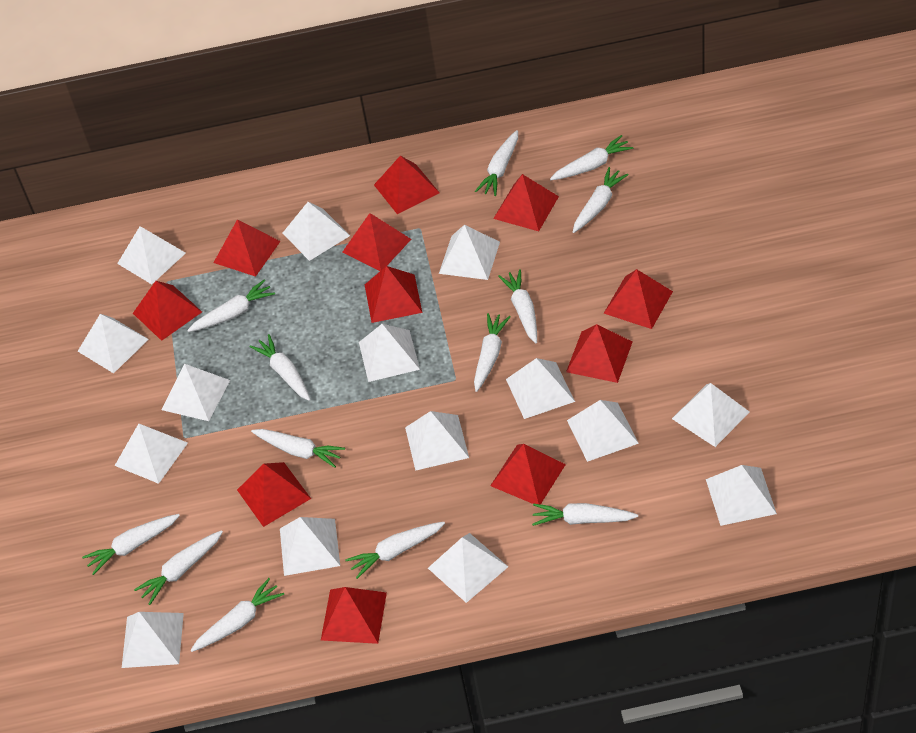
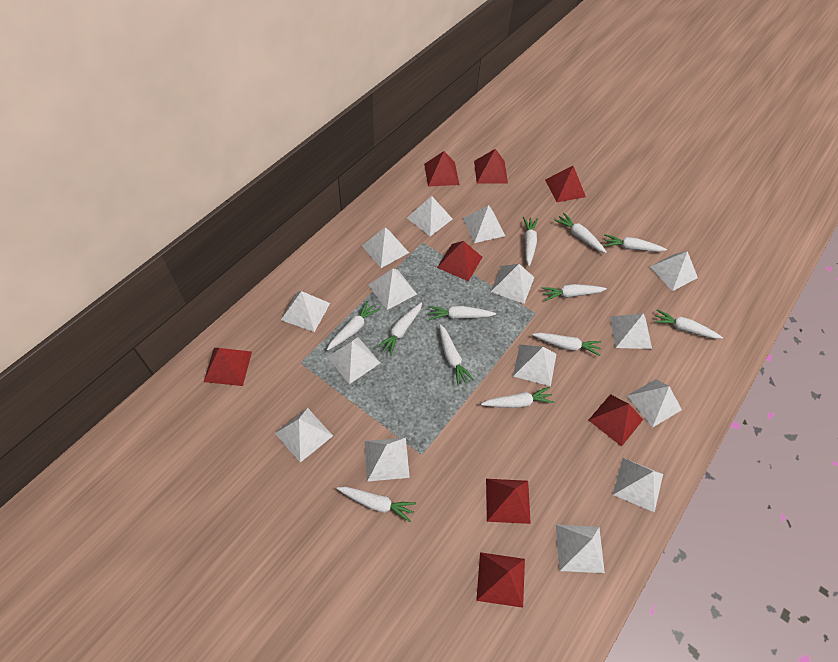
red pyramid: 11 -> 8
white carrot: 13 -> 12

